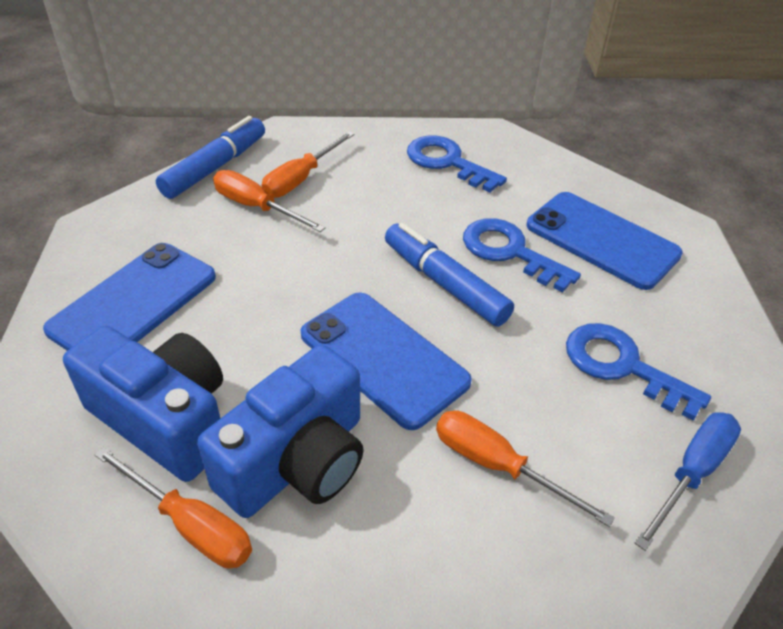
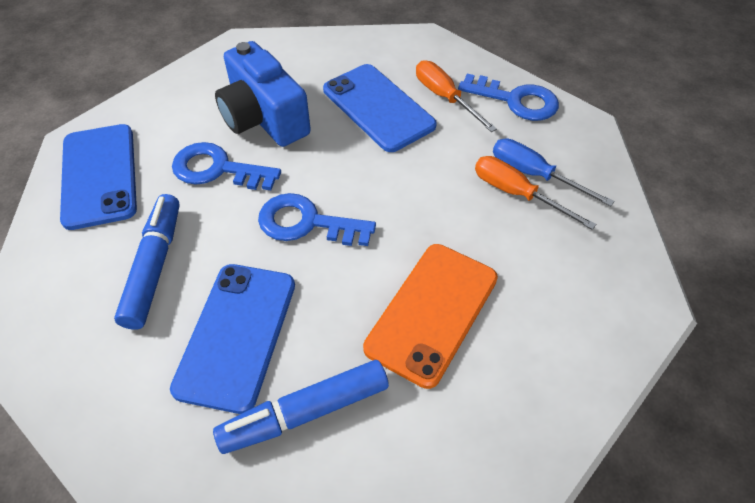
blue camera: 2 -> 1
orange phone: 0 -> 1
orange screwdriver: 4 -> 2

